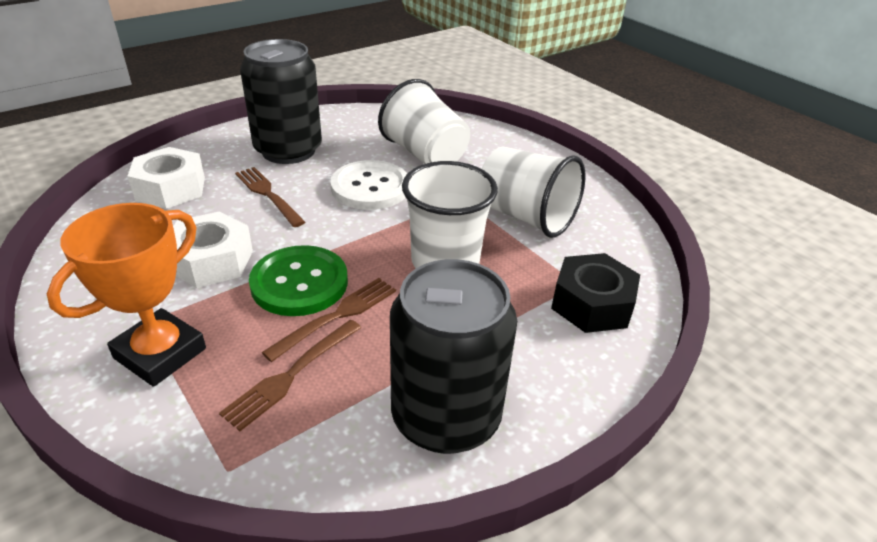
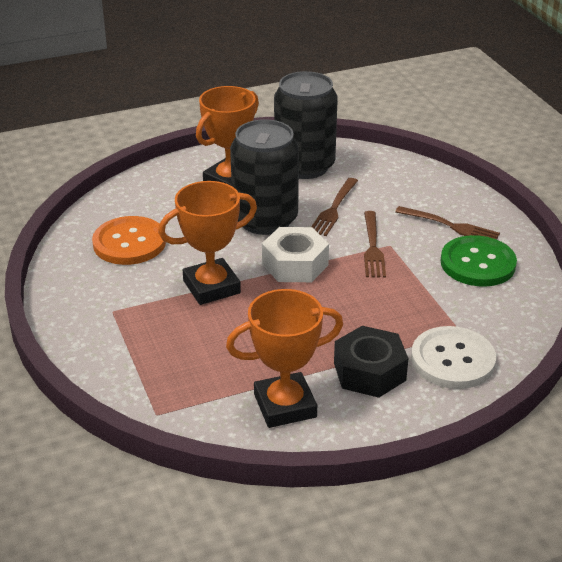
orange button: 0 -> 1
orange trophy: 1 -> 3
white cup: 3 -> 0
white nut: 2 -> 1

